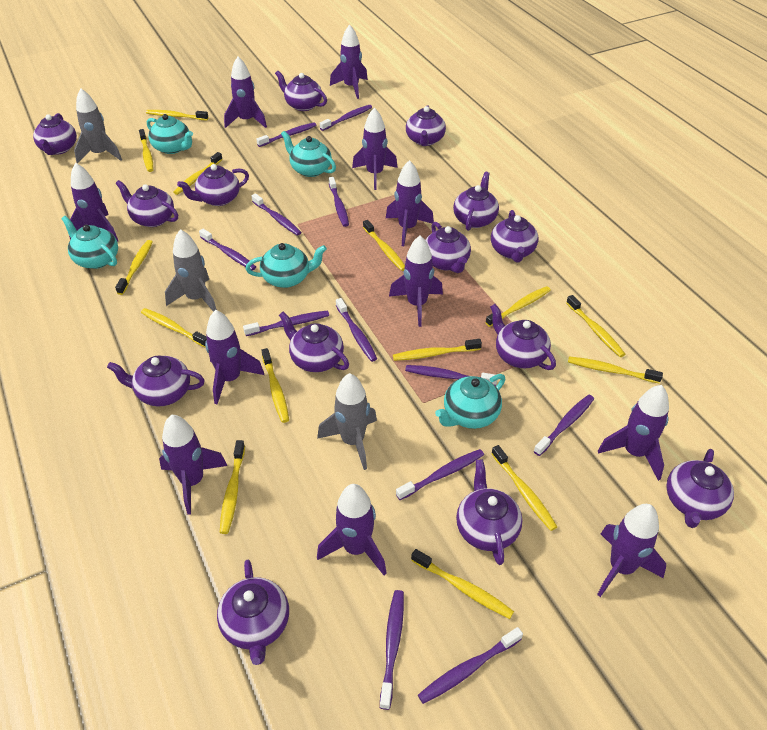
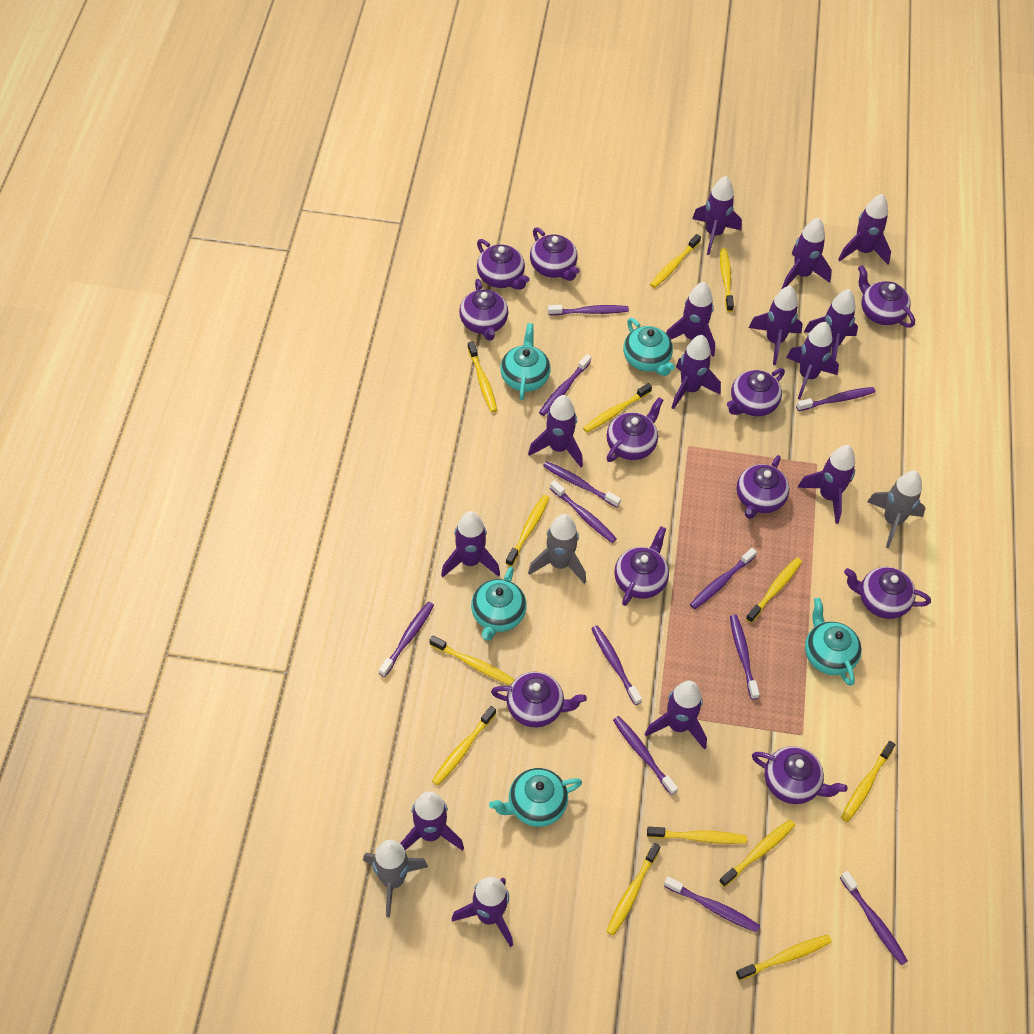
purple rocket: 11 -> 14
purple teapot: 14 -> 11
yellow toothbrush: 14 -> 13

